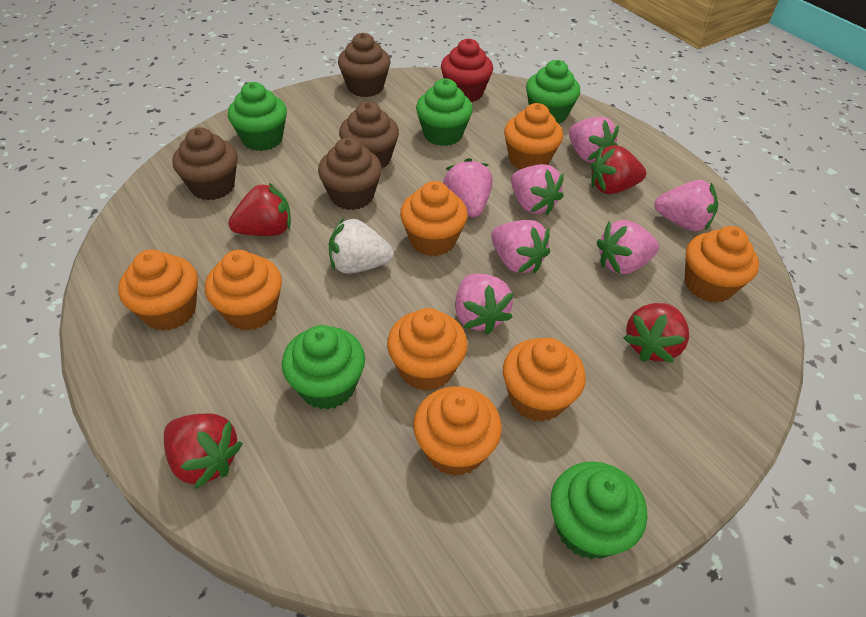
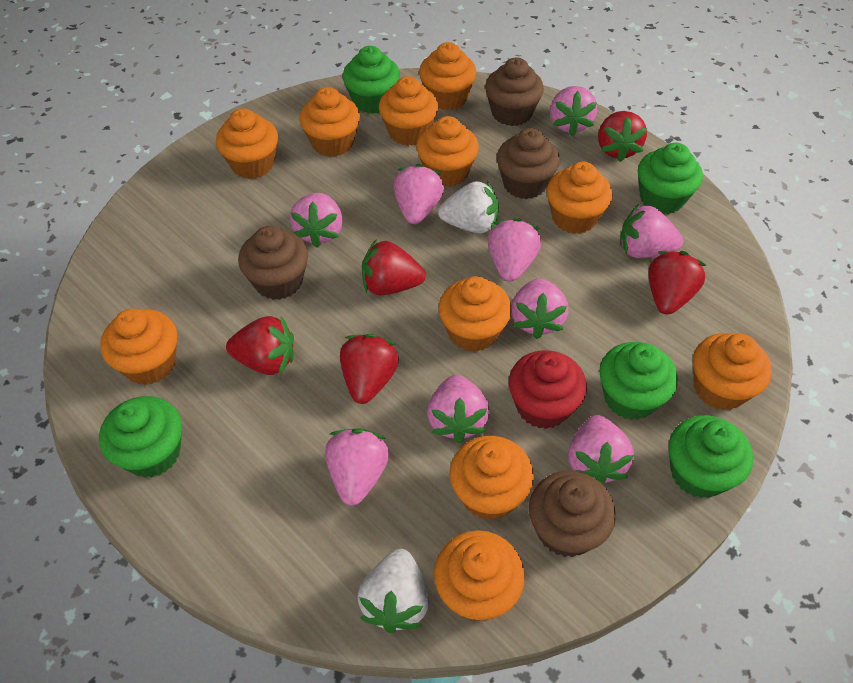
orange cupcake: 8 -> 11
pink strawberry: 7 -> 9
red strawberry: 4 -> 5
white strawberry: 1 -> 2

